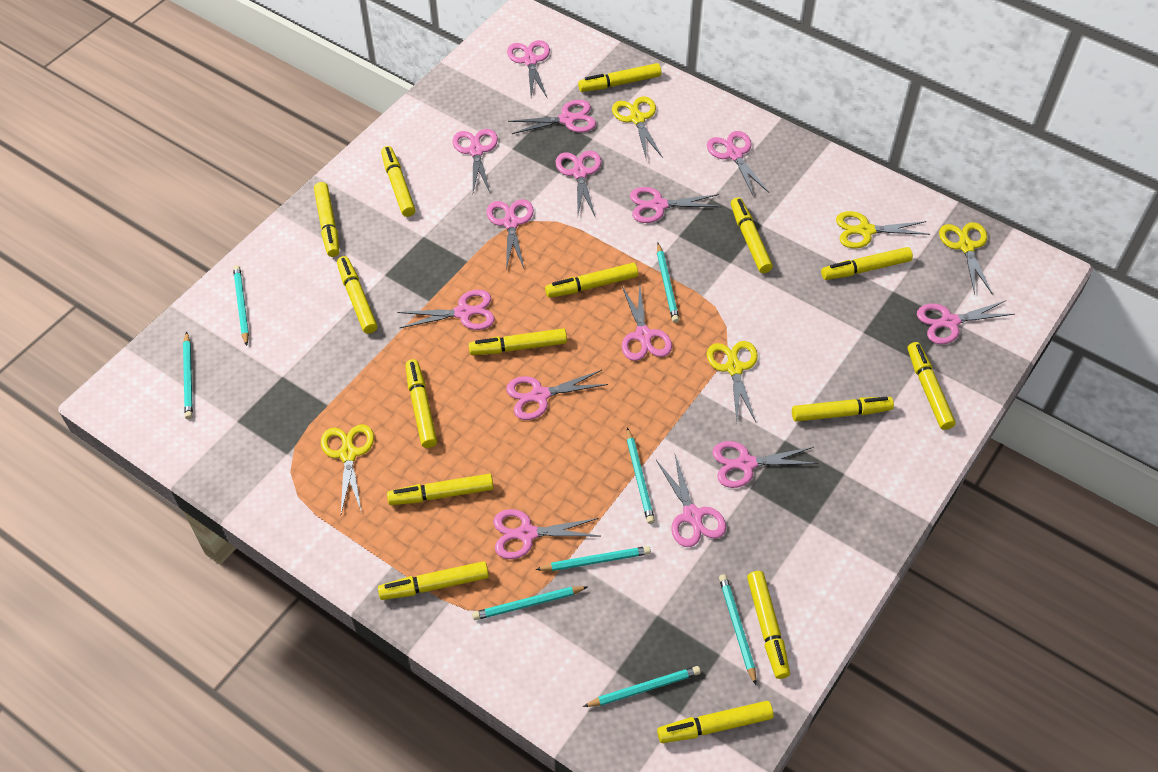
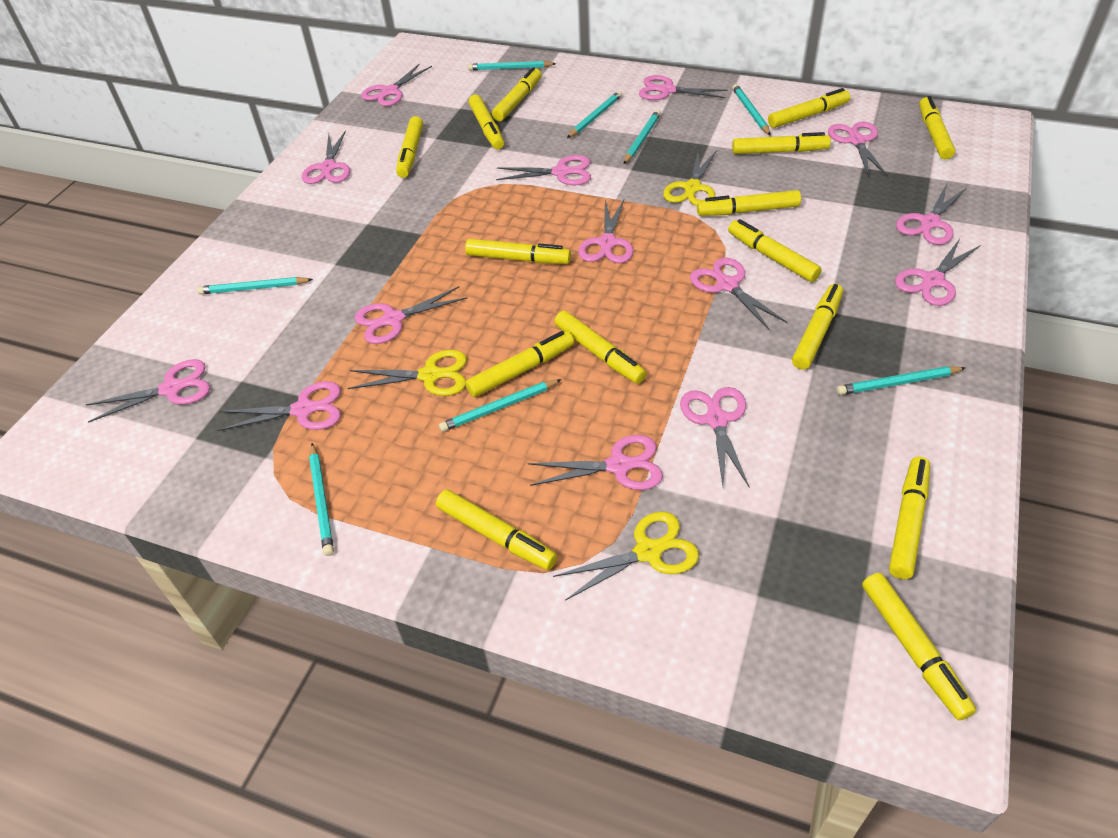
yellow scissors: 5 -> 3

